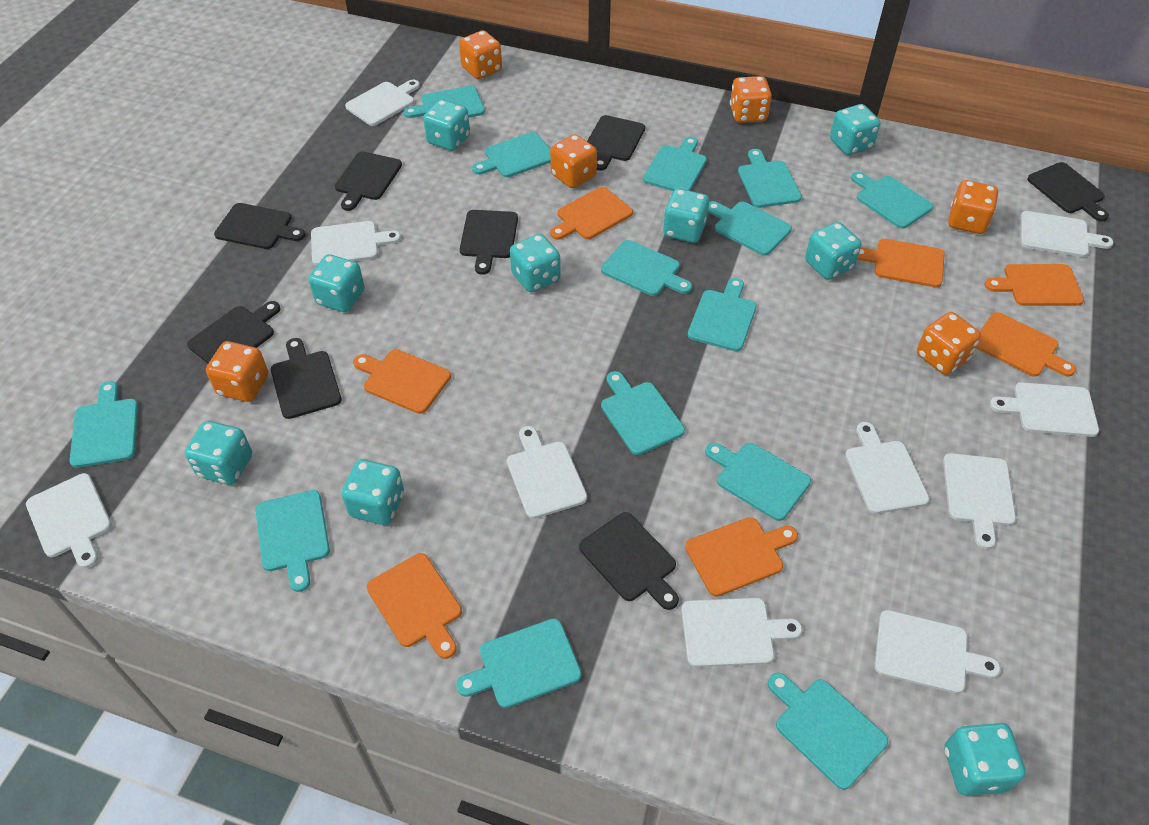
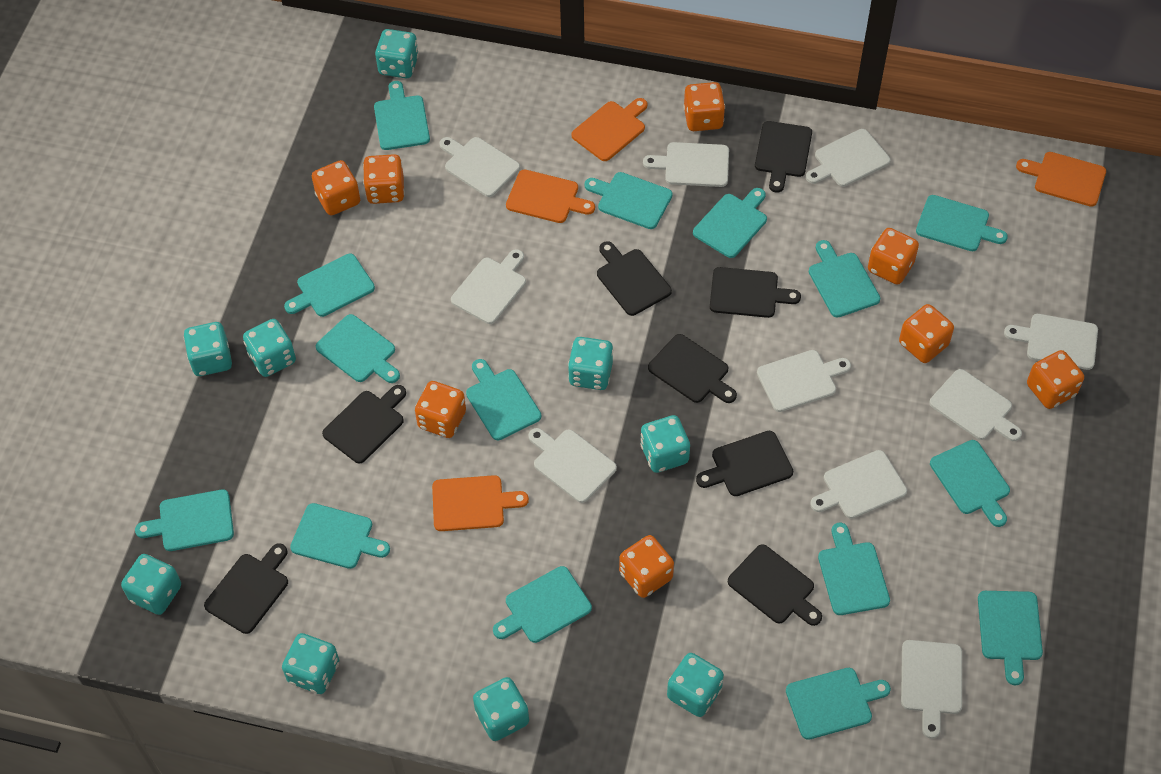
orange cutting board: 7 -> 4
orange dice: 6 -> 8
turquoise cutting board: 14 -> 15

